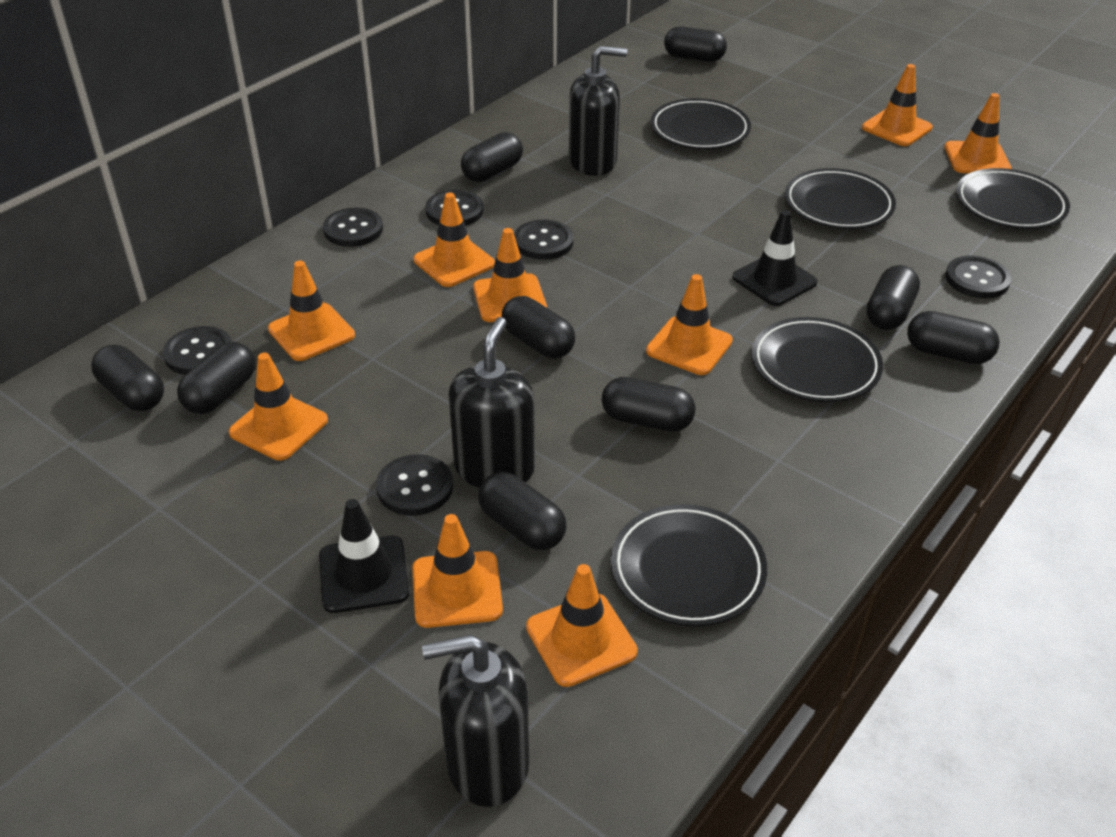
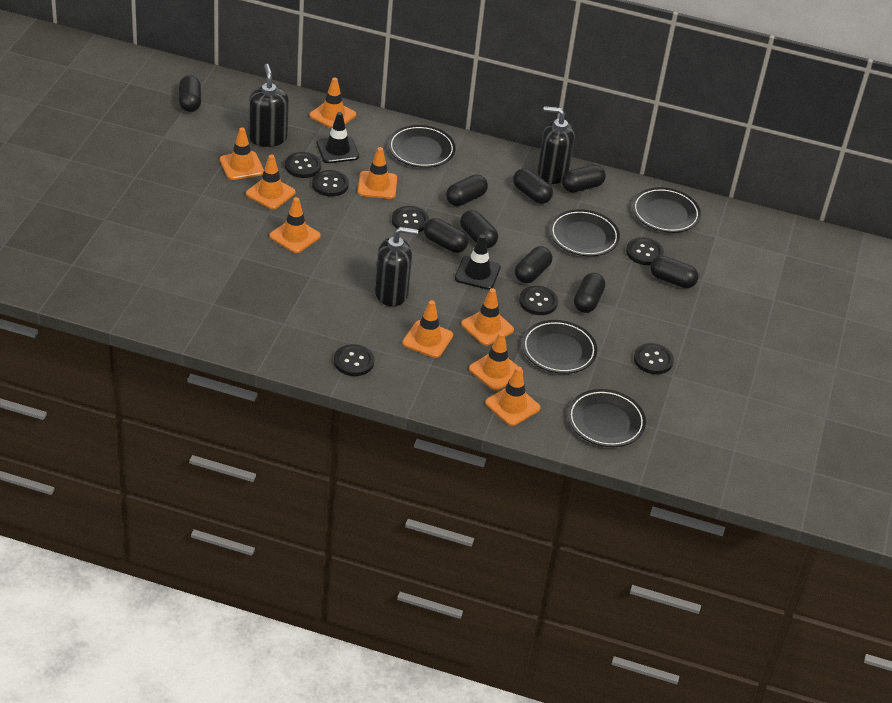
black button: 6 -> 7

